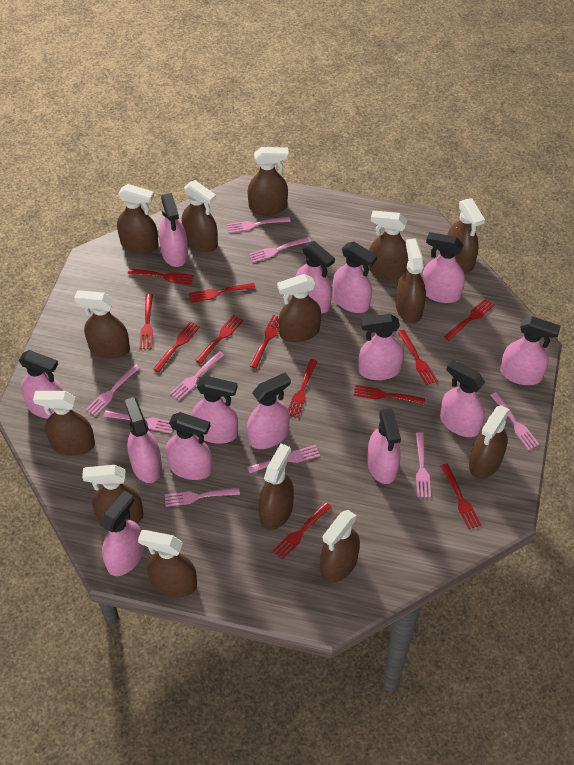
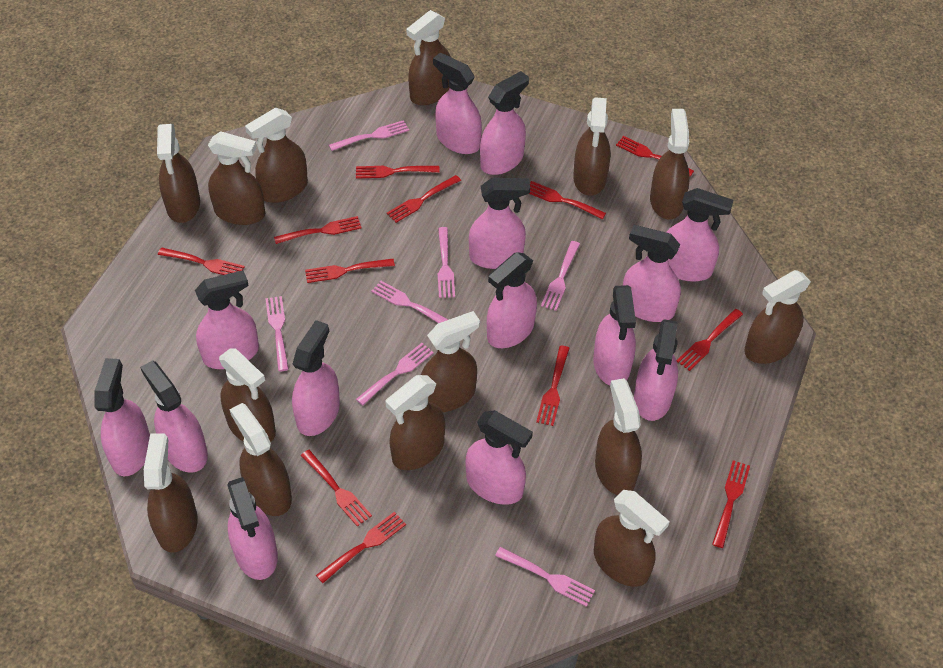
pink fork: 9 -> 7

